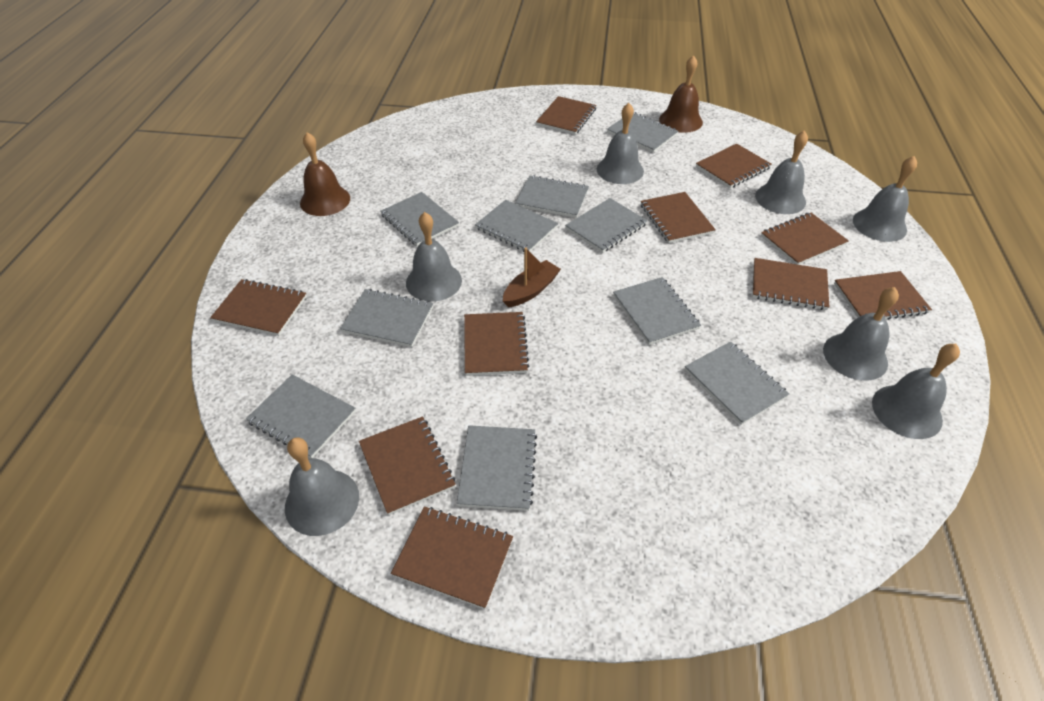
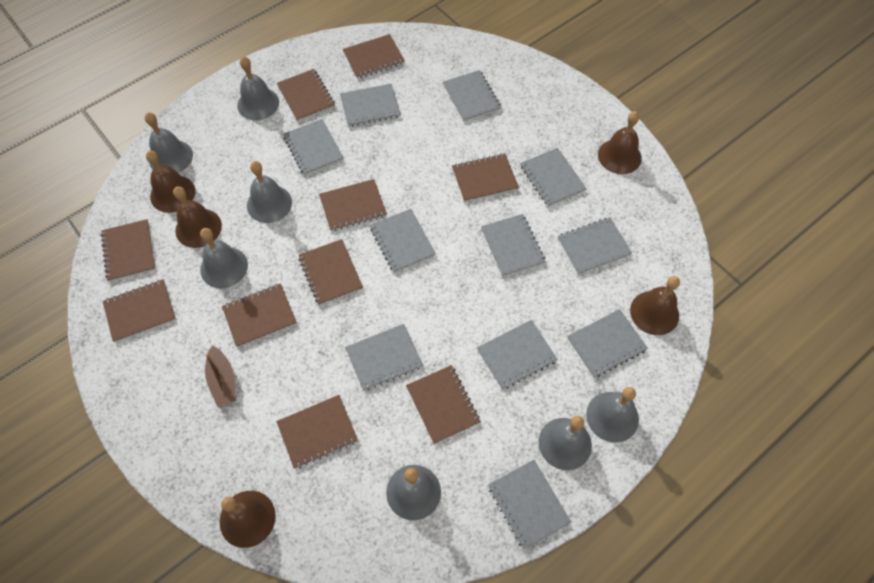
brown bell: 2 -> 5
grey notebook: 10 -> 11

